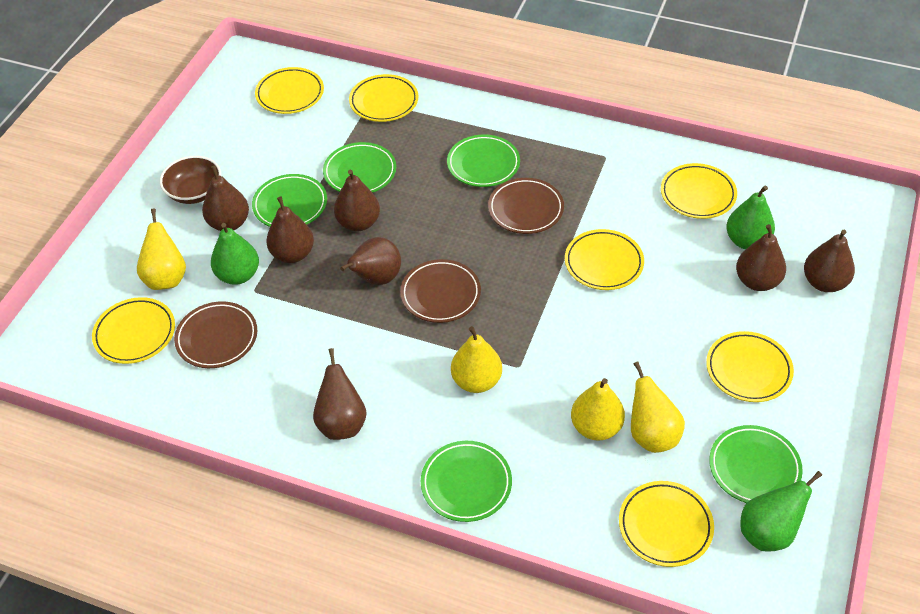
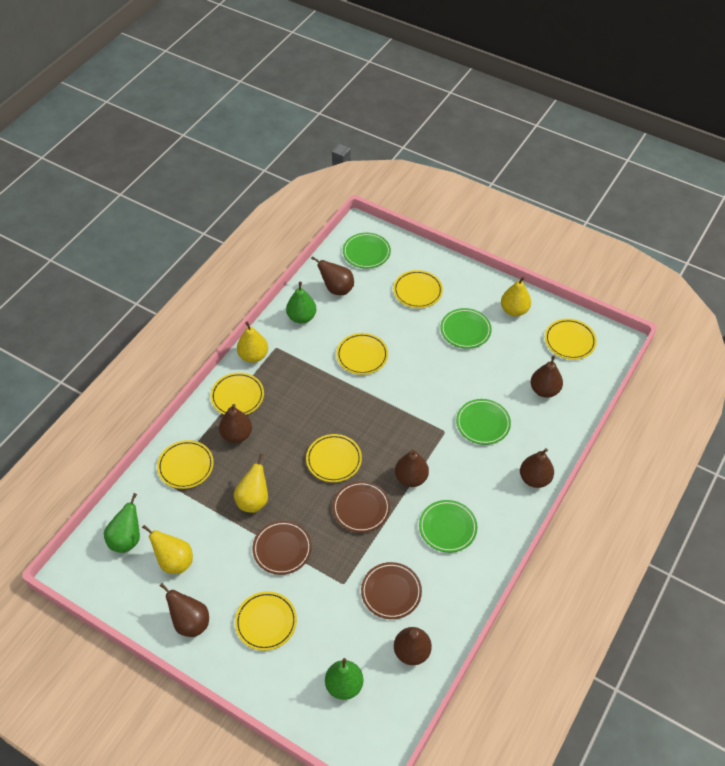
brown bowl: 1 -> 0
green plate: 5 -> 4

